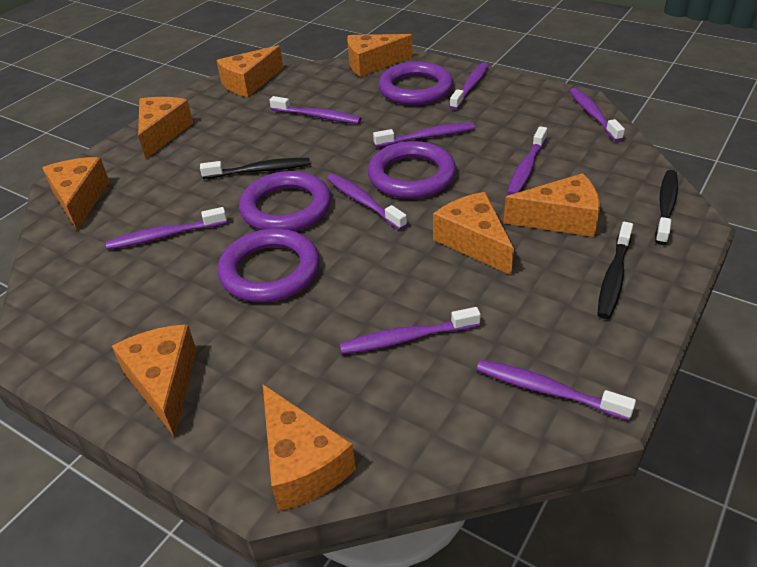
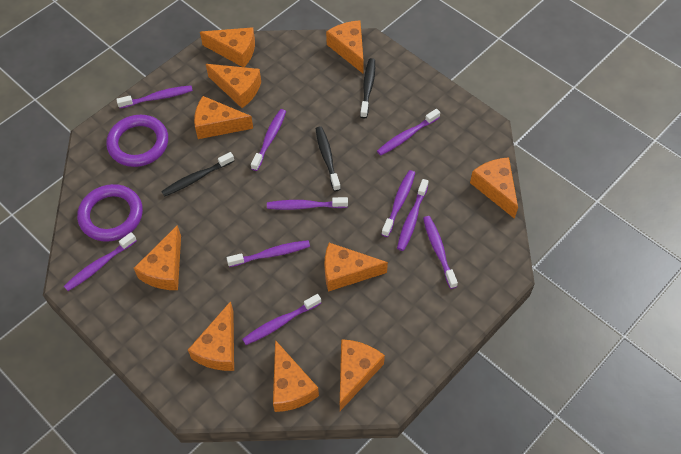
orange cheese: 8 -> 10
purple ring: 4 -> 2
purple toothbrush: 9 -> 10

